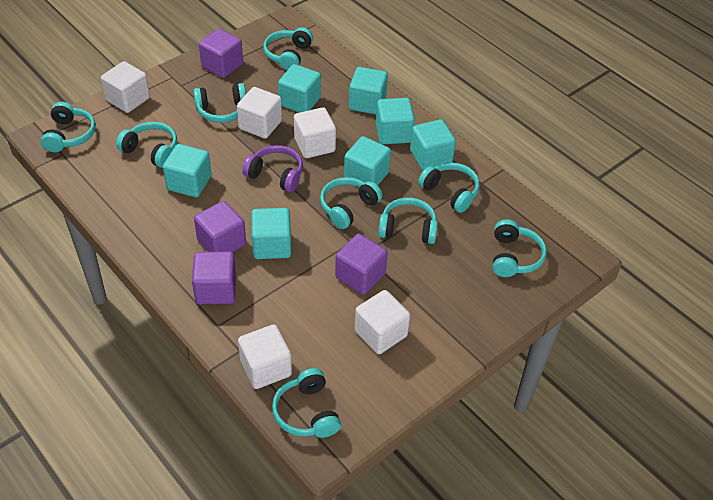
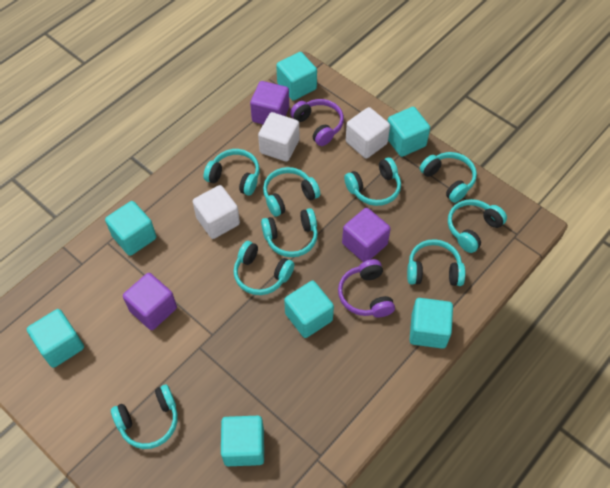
purple cube: 4 -> 3
purple headphones: 1 -> 2
white cube: 5 -> 3

